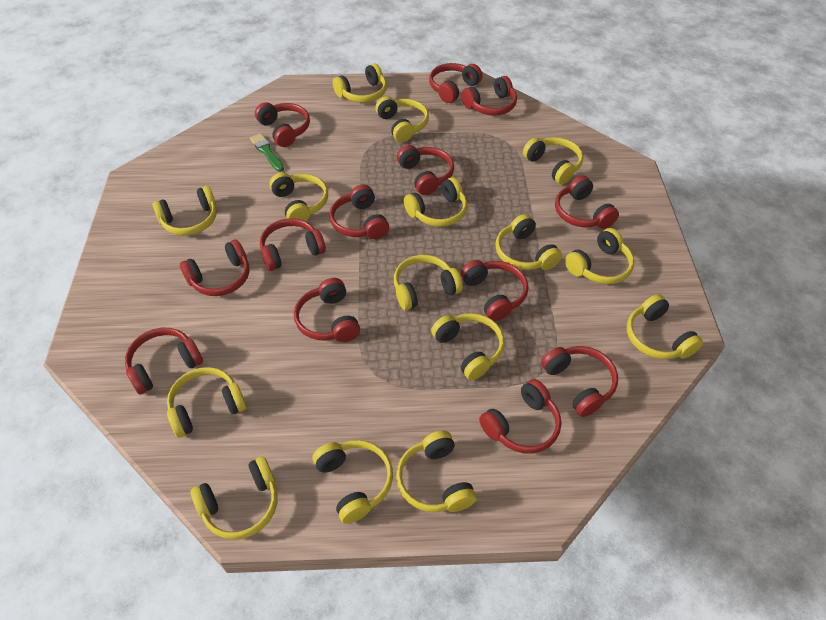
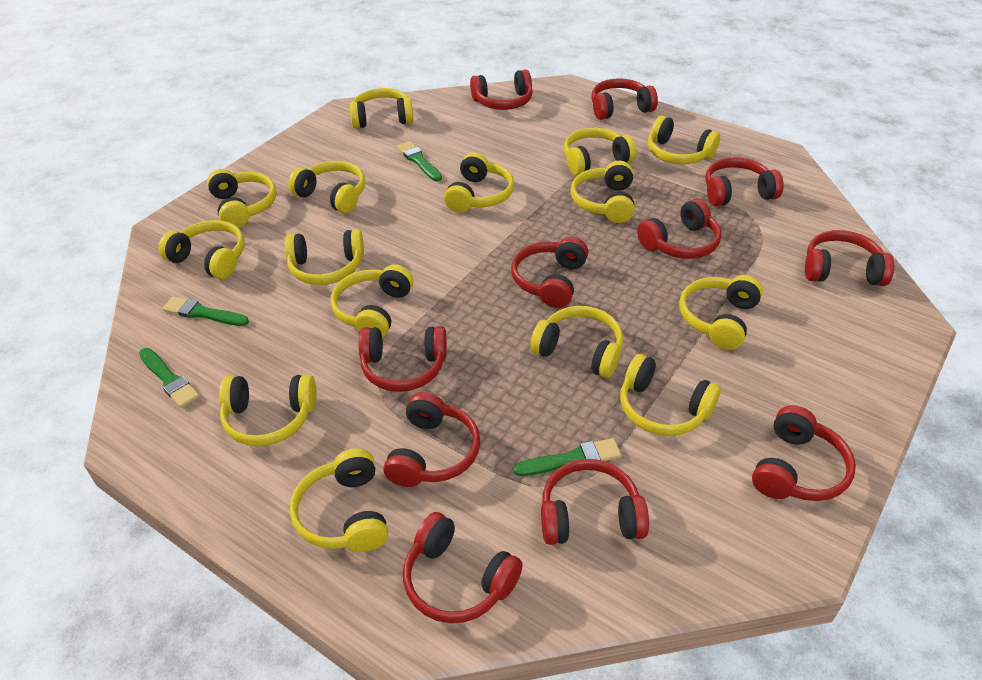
green brush: 1 -> 4
red headphones: 13 -> 11

